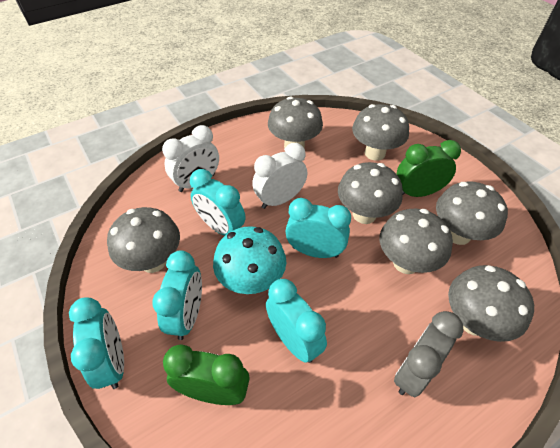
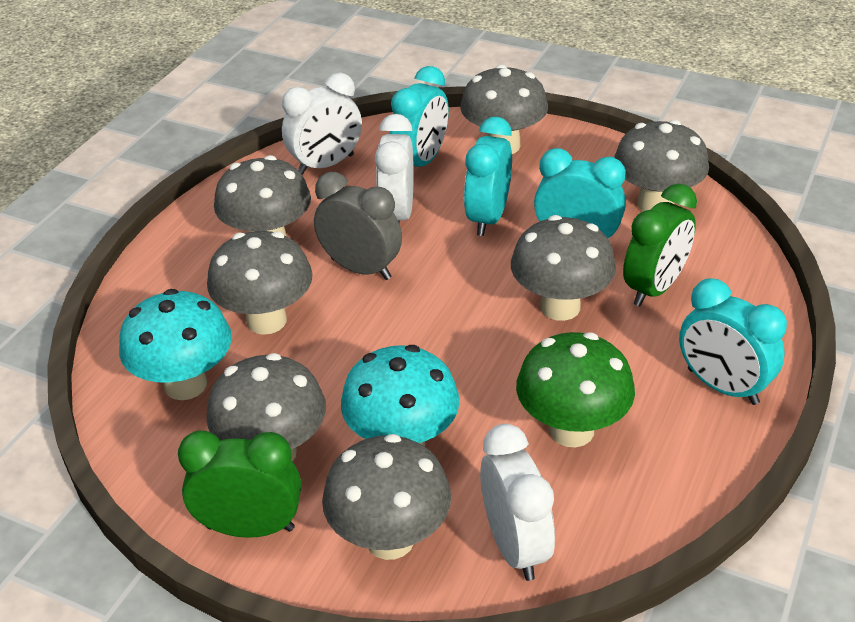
green mushroom: 0 -> 1
turquoise clock: 5 -> 4
turquoise mushroom: 1 -> 2
white clock: 2 -> 3

